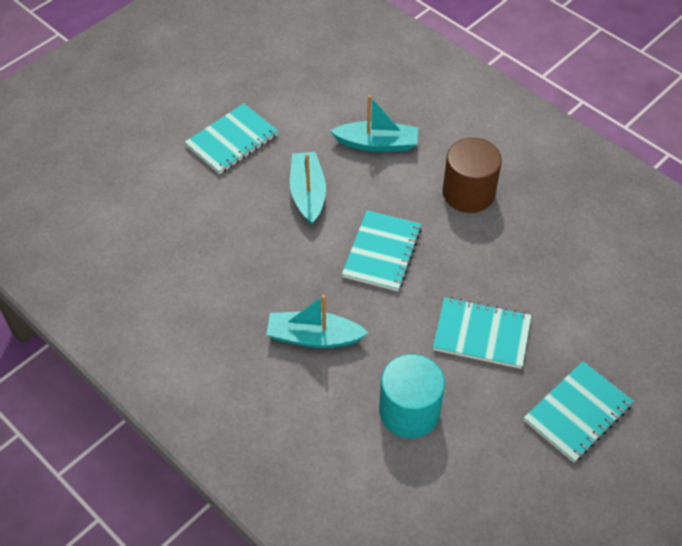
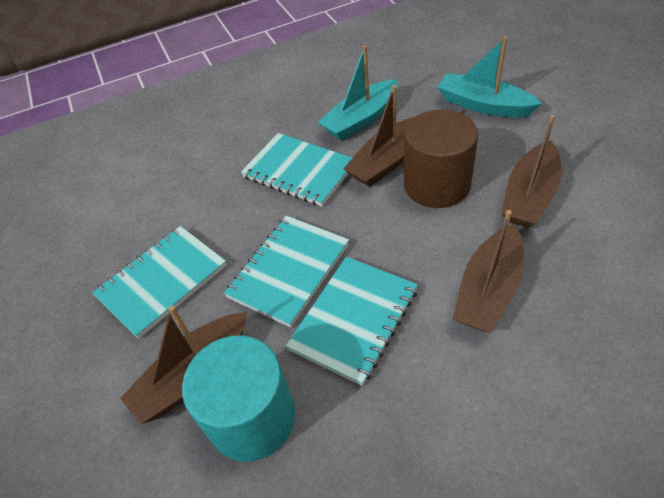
brown boat: 0 -> 4
turquoise boat: 3 -> 2

